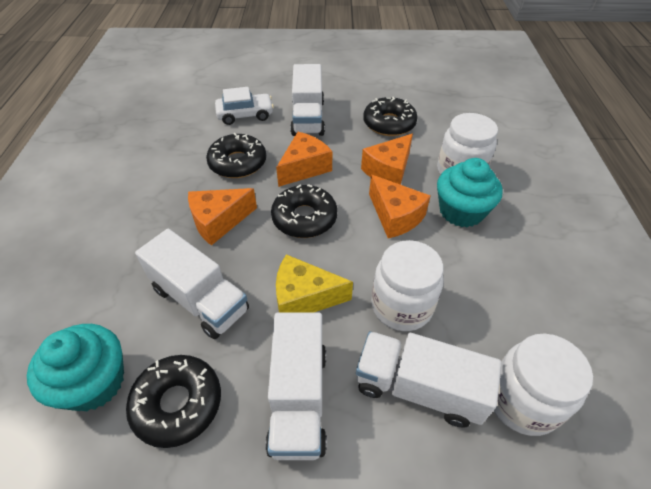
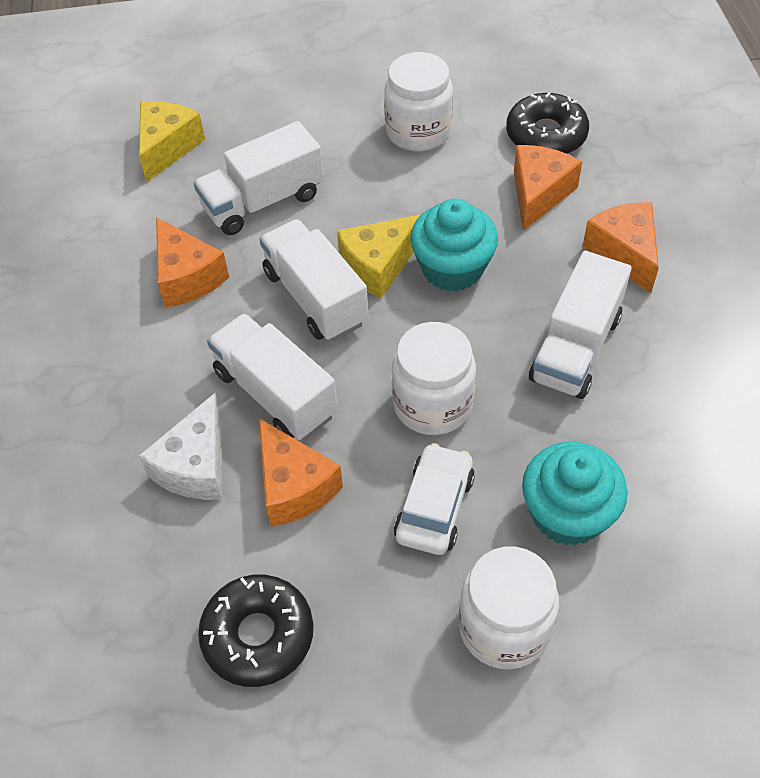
black donut: 4 -> 2
white cheese: 0 -> 1
yellow cheese: 1 -> 2

